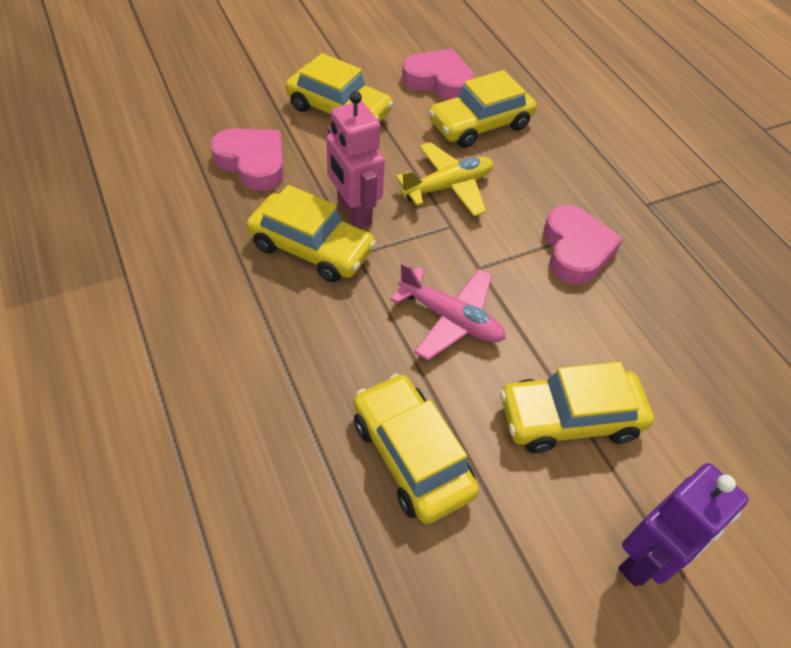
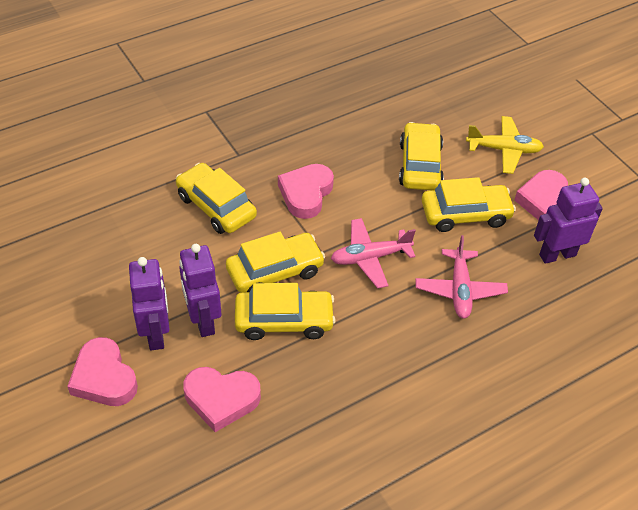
pink heart: 3 -> 4
pink plane: 1 -> 2
pink robot: 1 -> 0
purple robot: 1 -> 3

